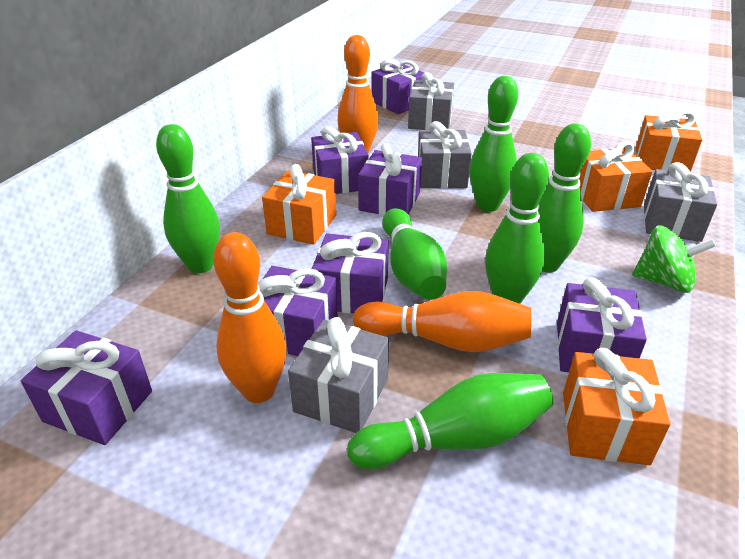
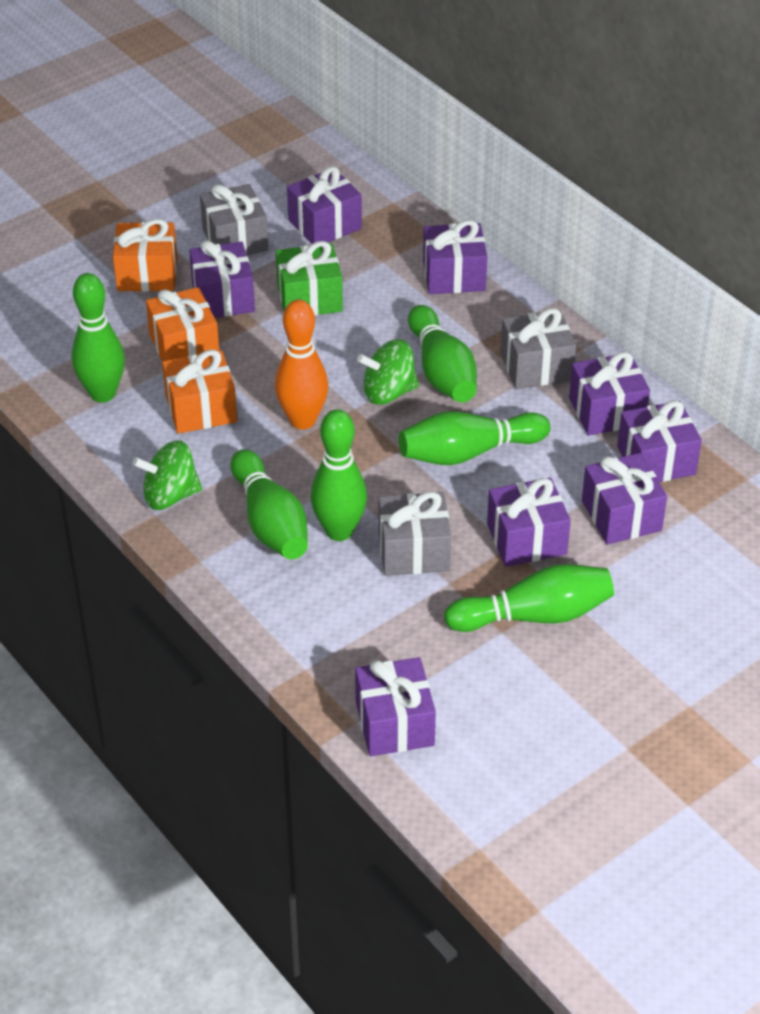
green gift: 0 -> 1
green spinning top: 1 -> 2
grey gift: 4 -> 3
orange bowling pin: 3 -> 1
orange gift: 4 -> 3
purple gift: 7 -> 8

